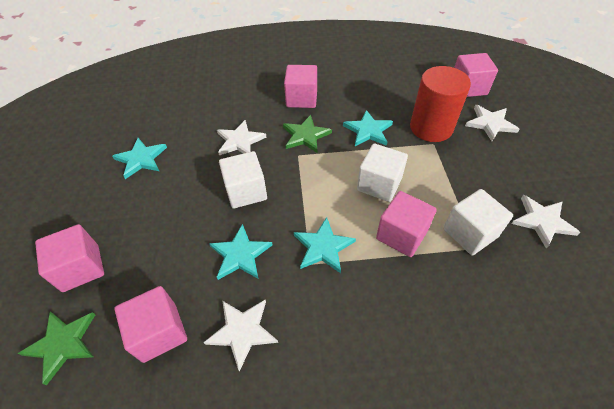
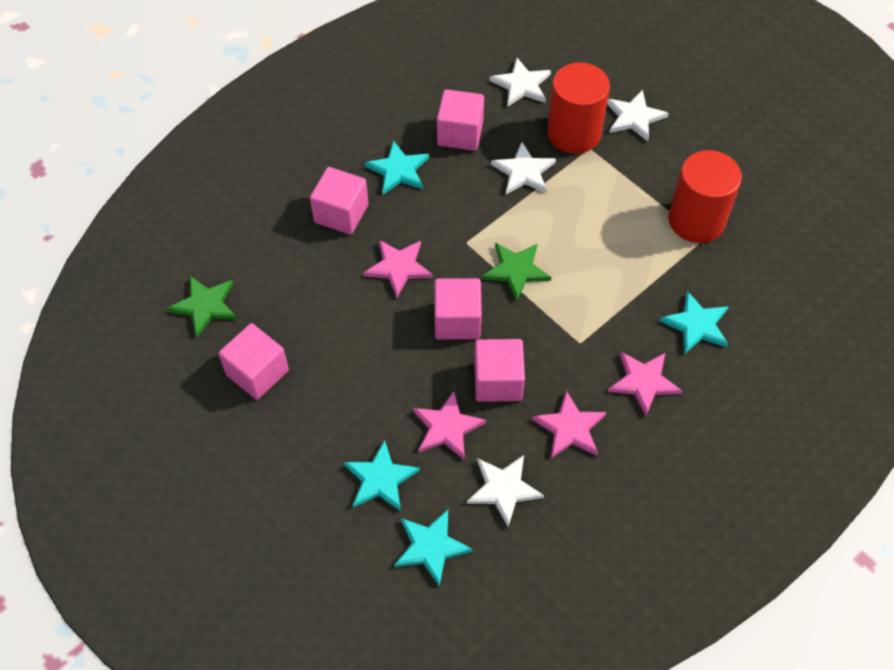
pink star: 0 -> 4
red cylinder: 1 -> 2
white cube: 3 -> 0

